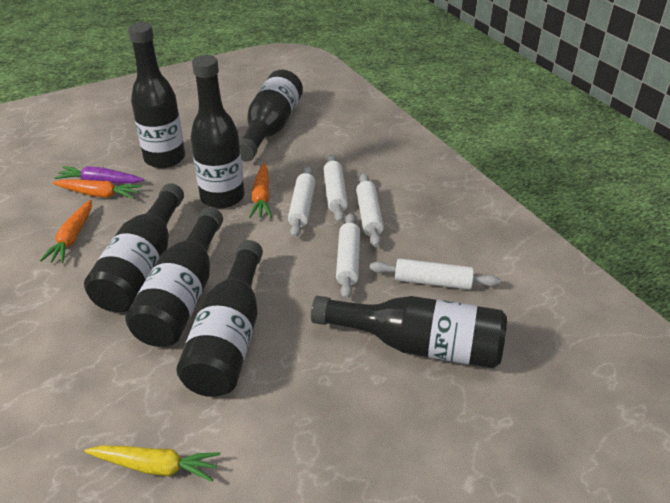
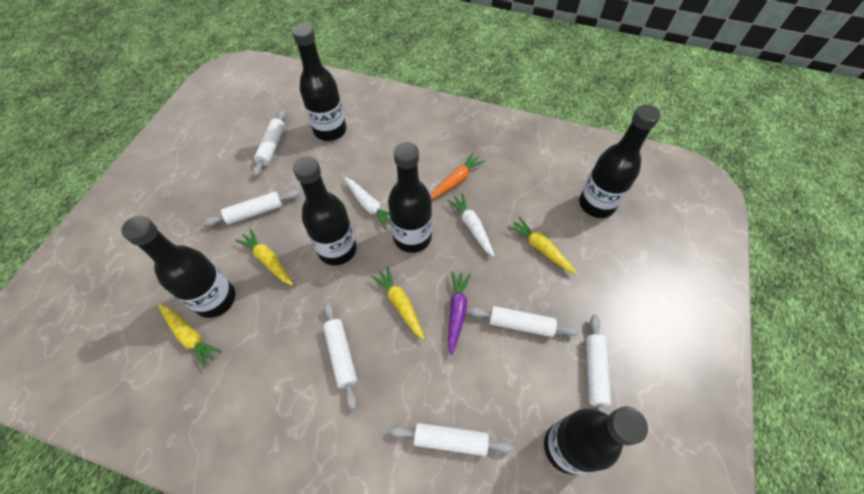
black bottle: 7 -> 6
orange carrot: 3 -> 1
white carrot: 0 -> 2
white rolling pin: 5 -> 6
yellow carrot: 1 -> 4

